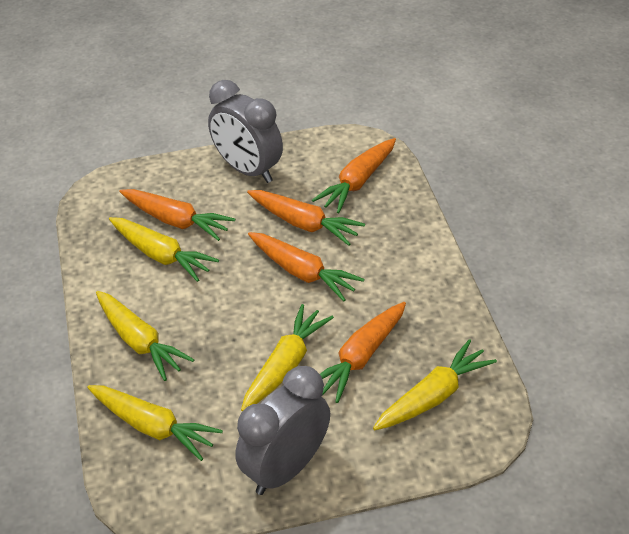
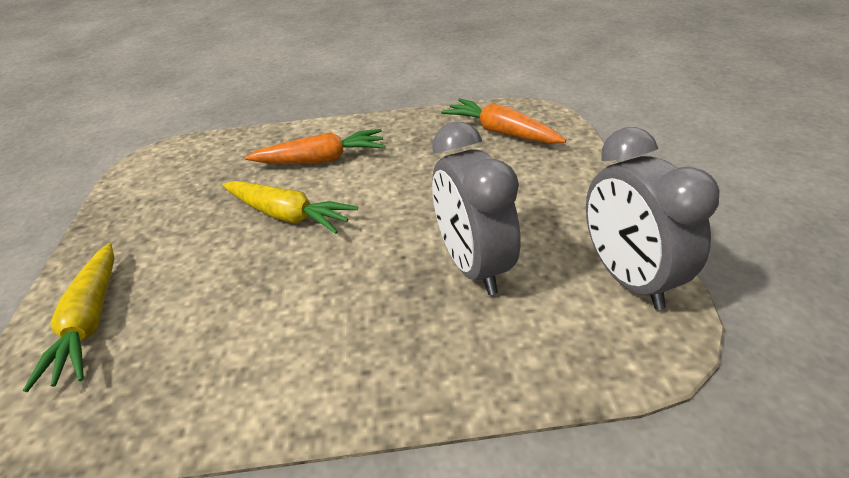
orange carrot: 5 -> 2
yellow carrot: 5 -> 2

